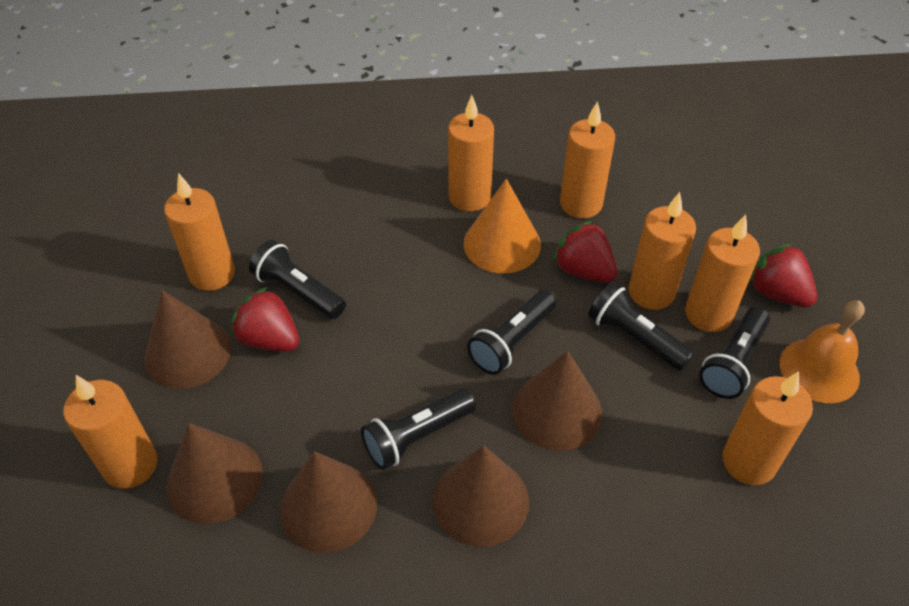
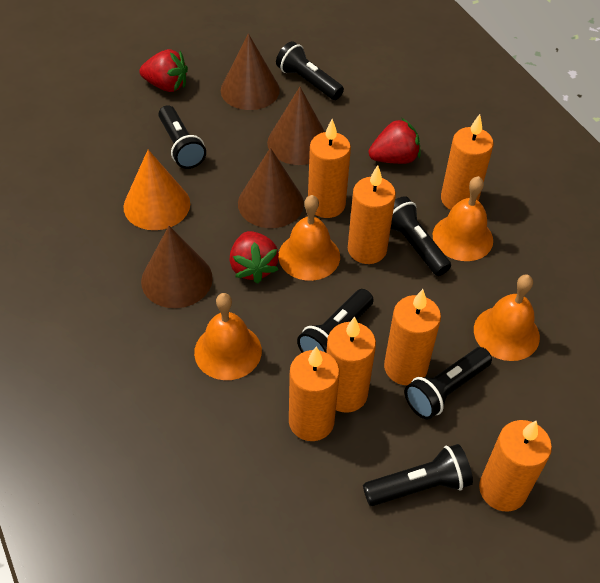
black flashlight: 5 -> 6
brown cone: 5 -> 4
orange bell: 1 -> 4

